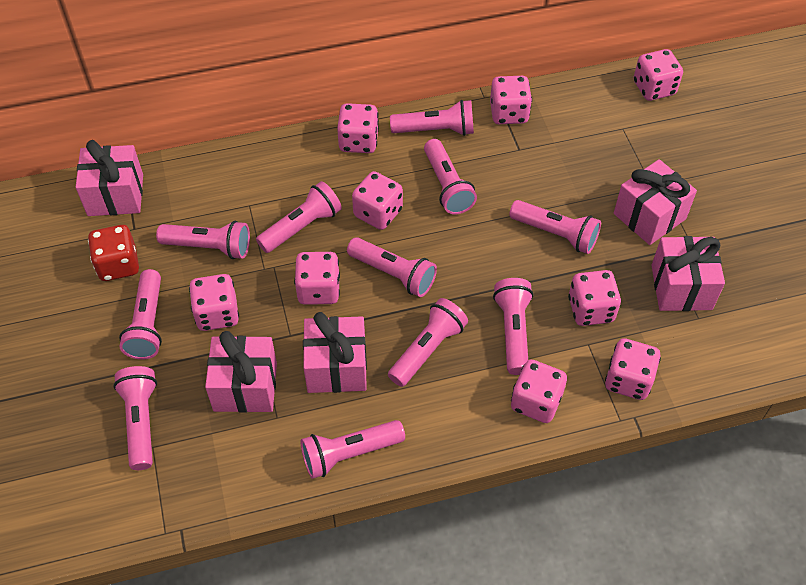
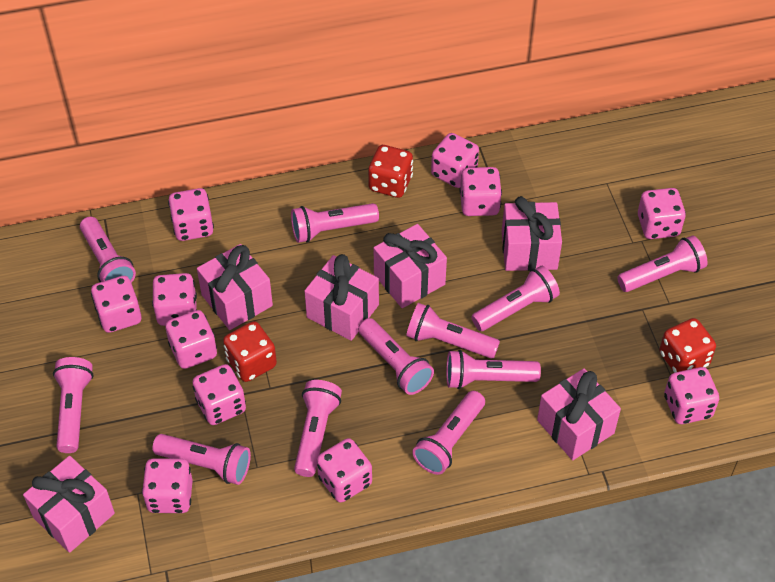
pink dice: 9 -> 11
pink gift: 5 -> 6
red dice: 1 -> 3

